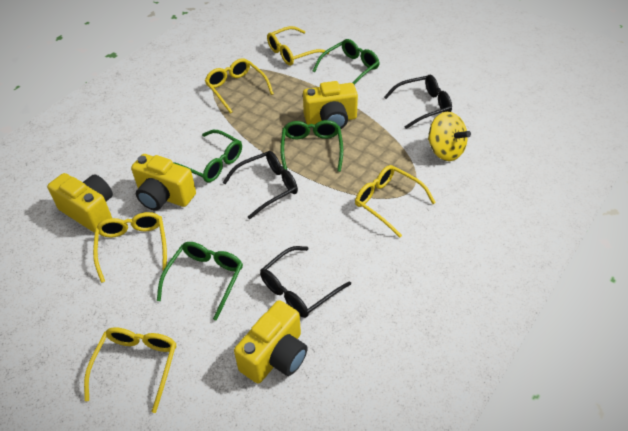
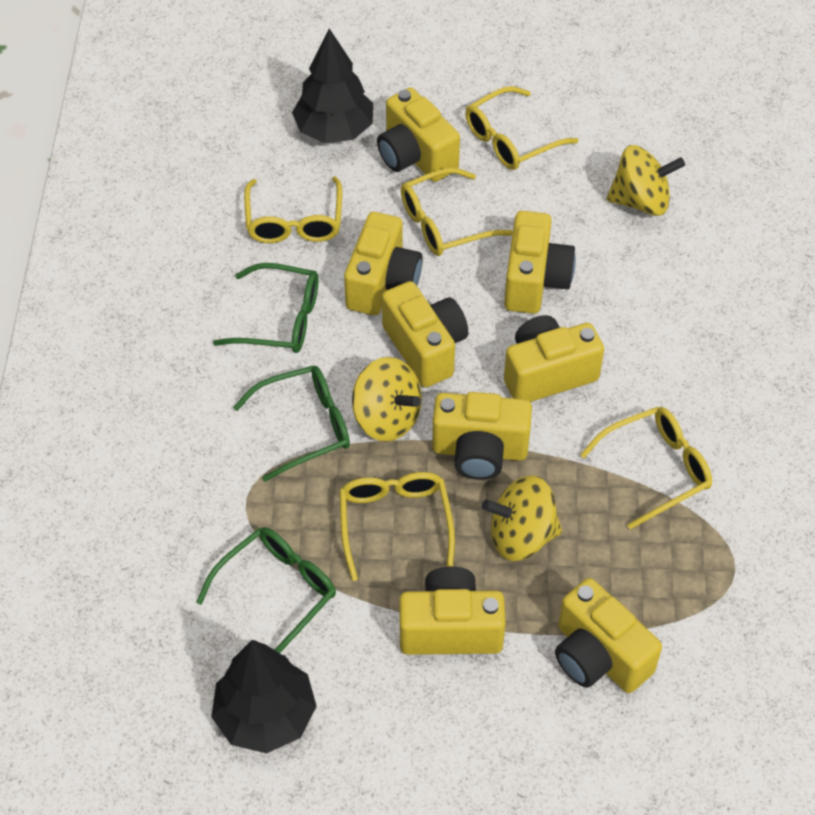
black glasses: 3 -> 0
black tree: 0 -> 2
green glasses: 4 -> 3
yellow camera: 4 -> 8
yellow spinning top: 1 -> 3

